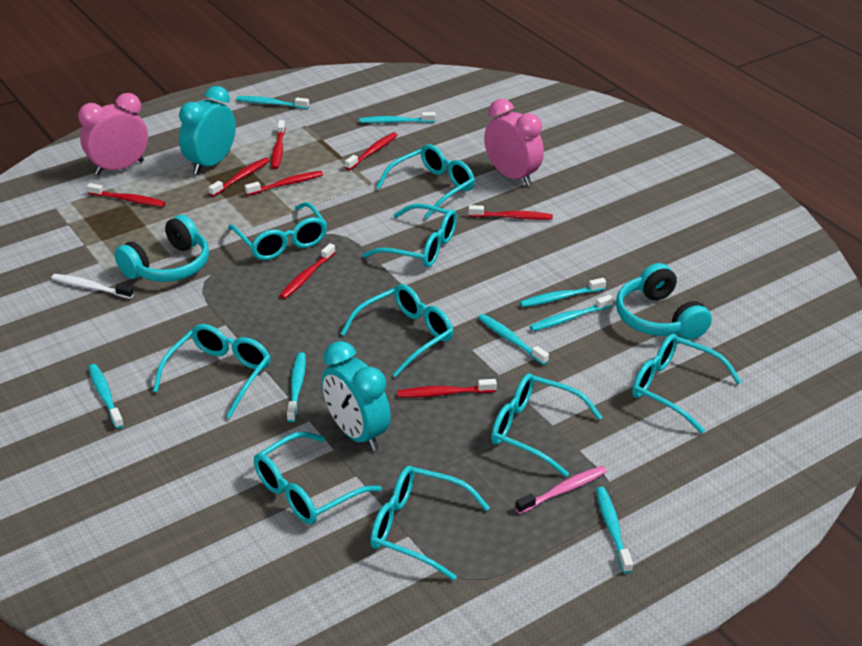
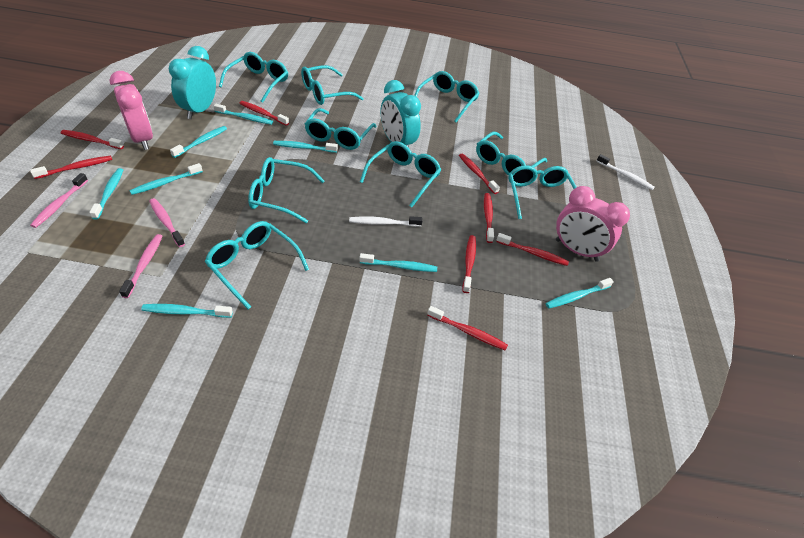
pink toothbrush: 1 -> 3
turquoise headphones: 2 -> 0
white toothbrush: 1 -> 2

